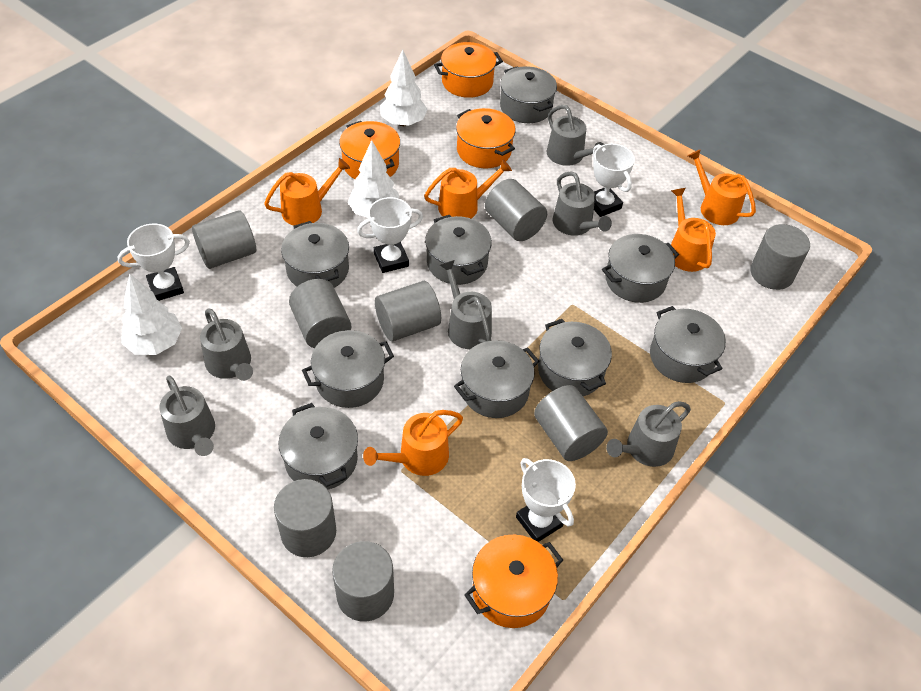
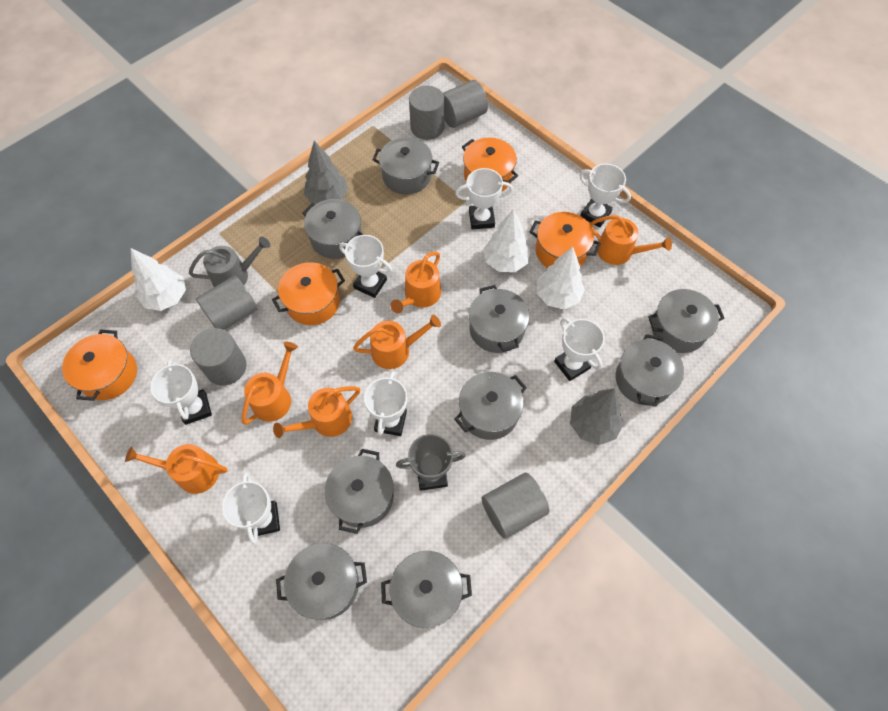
grey cylinder: 8 -> 5
grey tree: 0 -> 2
grey trophy: 0 -> 1
grey watering can: 6 -> 1
orange watering can: 5 -> 6
white trophy: 4 -> 7

